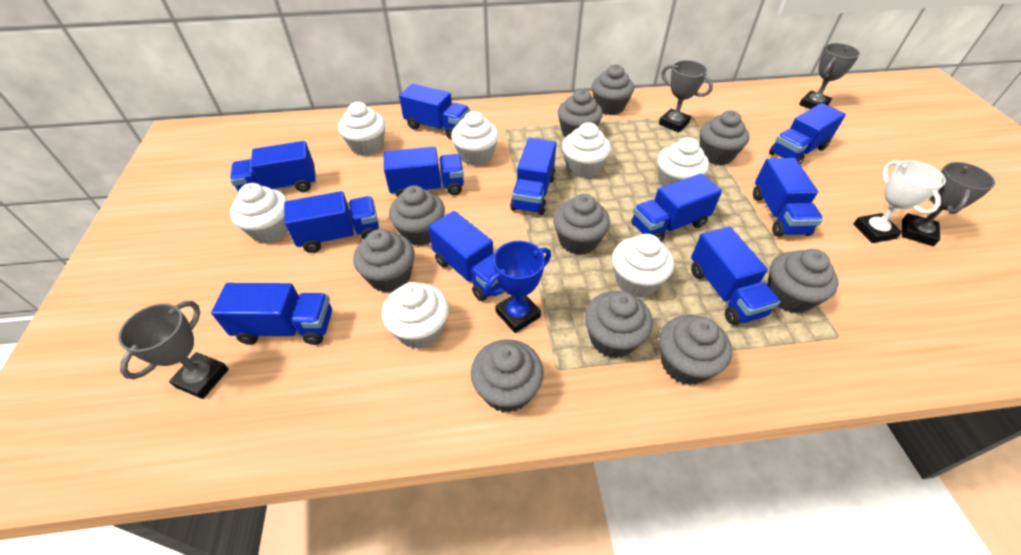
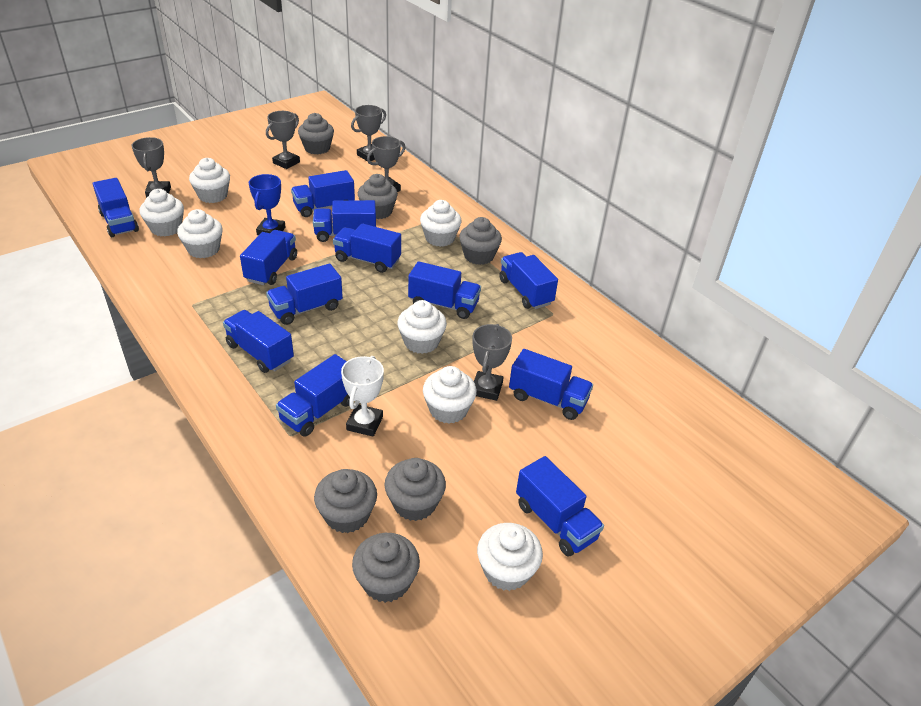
blue truck: 11 -> 12
grey cupcake: 10 -> 6
grey trophy: 4 -> 5

